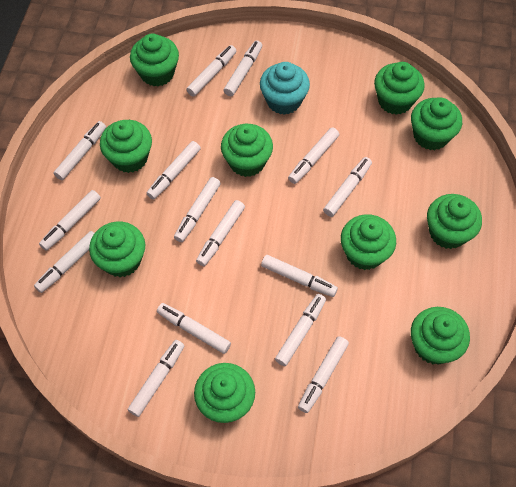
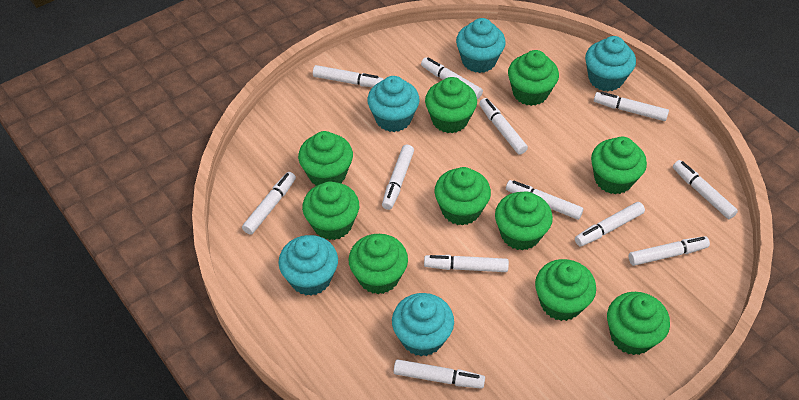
turquoise cupcake: 1 -> 5
white marker: 15 -> 12

